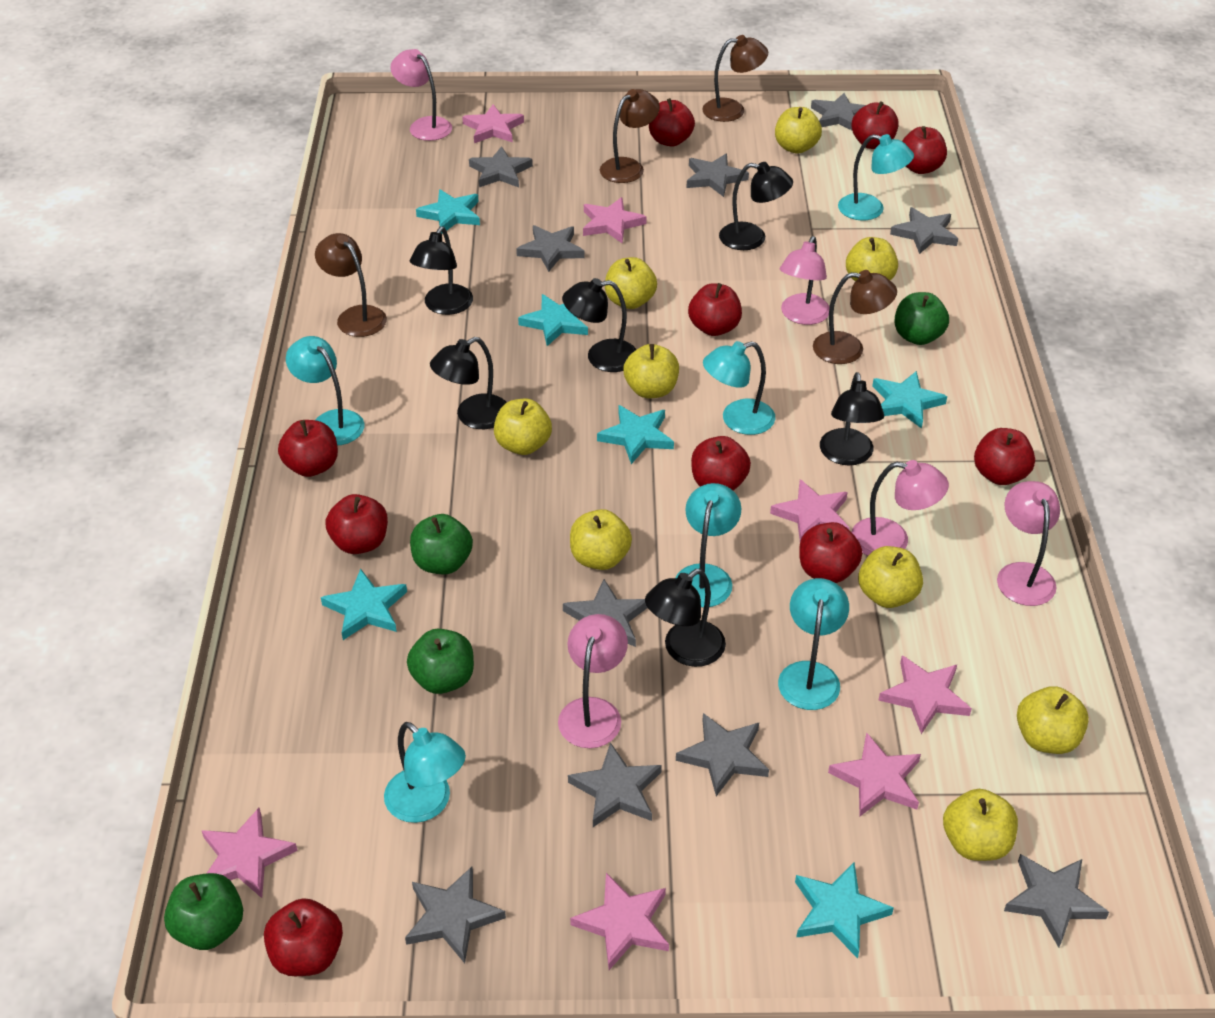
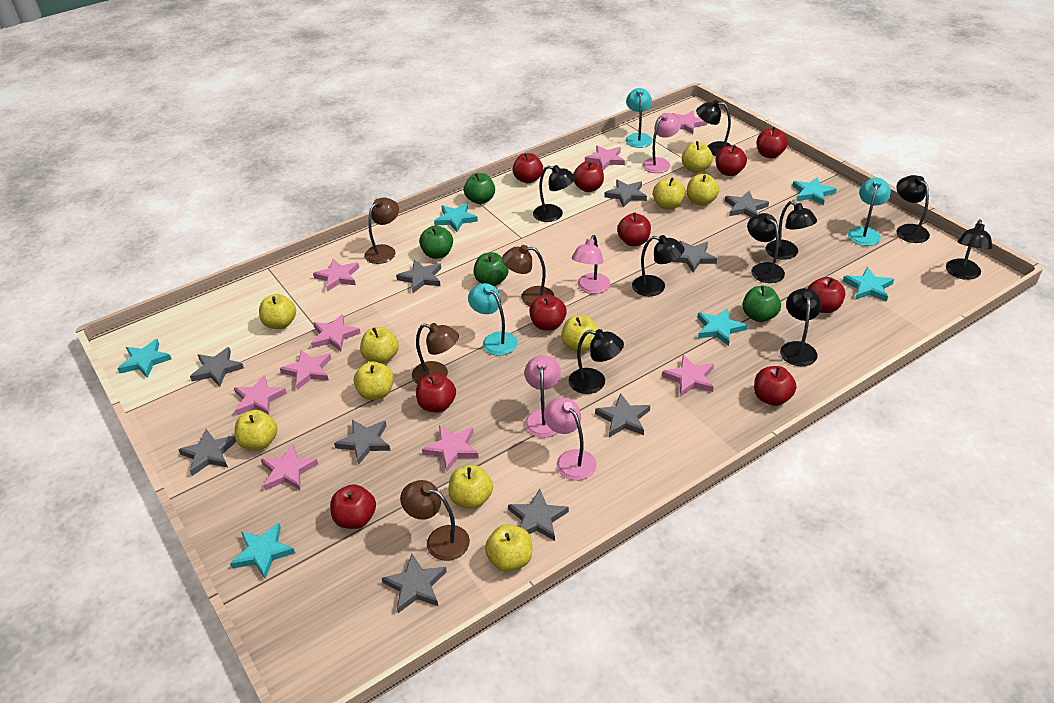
black lamp: 6 -> 9
pink lamp: 5 -> 4
pink star: 7 -> 9
turquoise lamp: 6 -> 3
yellow apple: 9 -> 10

